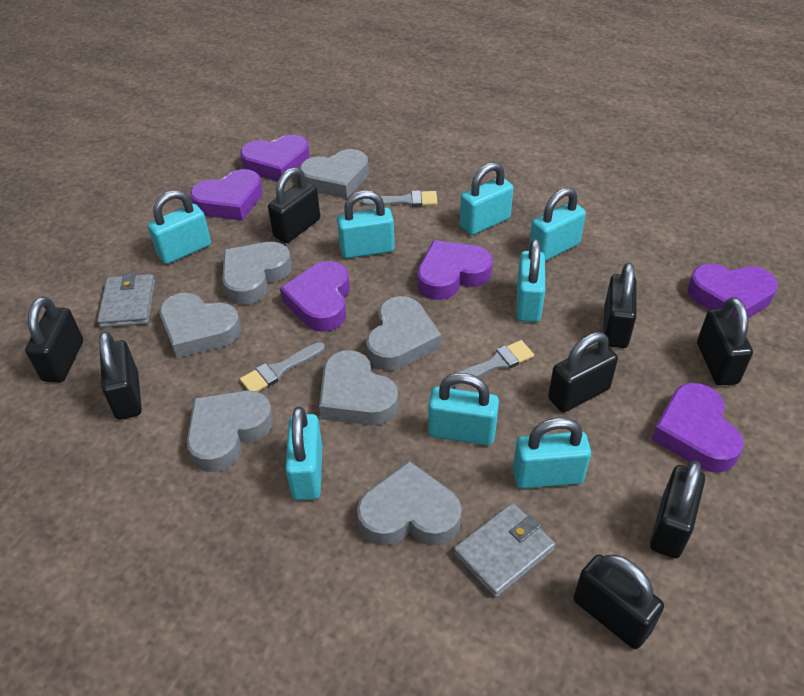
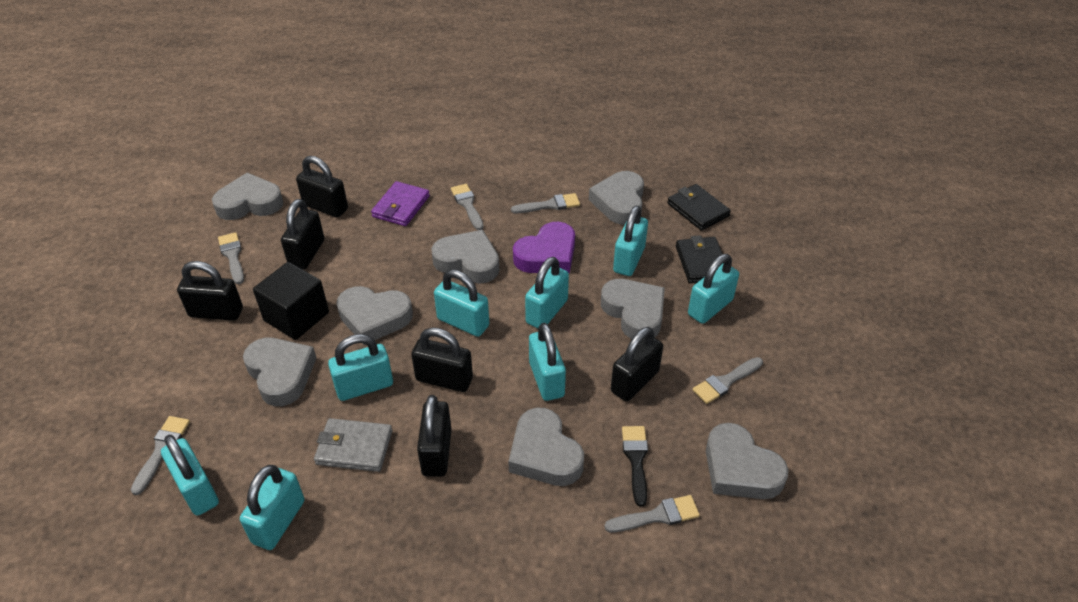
black brush: 0 -> 1
black cube: 0 -> 1
black padlock: 8 -> 6
black wallet: 0 -> 2
grey brush: 3 -> 6
grey heart: 7 -> 8
grey wallet: 2 -> 1
purple heart: 6 -> 1
purple wallet: 0 -> 1

